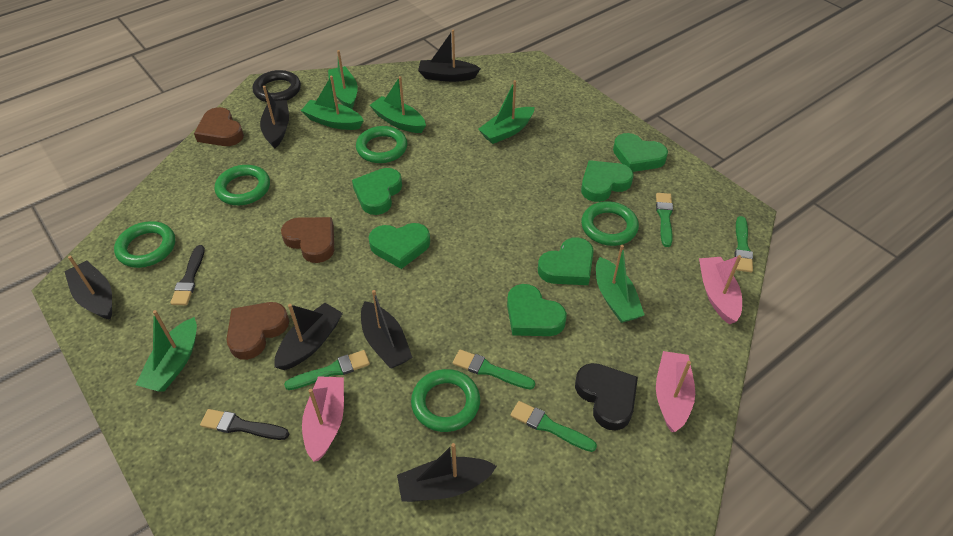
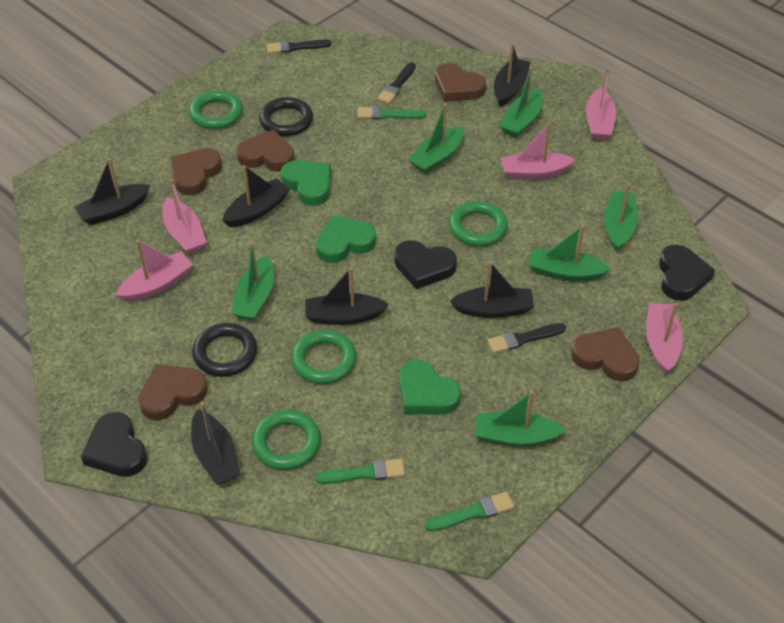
black brush: 2 -> 3
black heart: 1 -> 3
black ring: 1 -> 2
brown heart: 3 -> 5
green brush: 5 -> 3
green heart: 6 -> 3
green ring: 5 -> 4
pink boat: 3 -> 5

